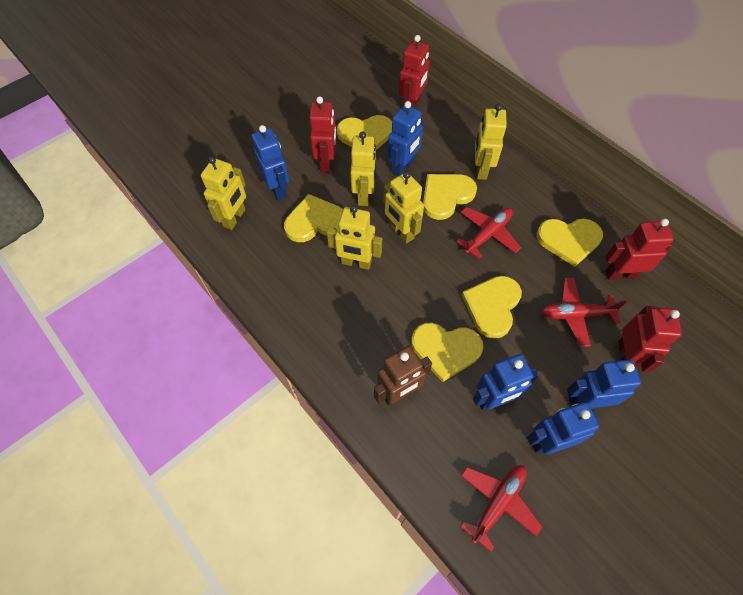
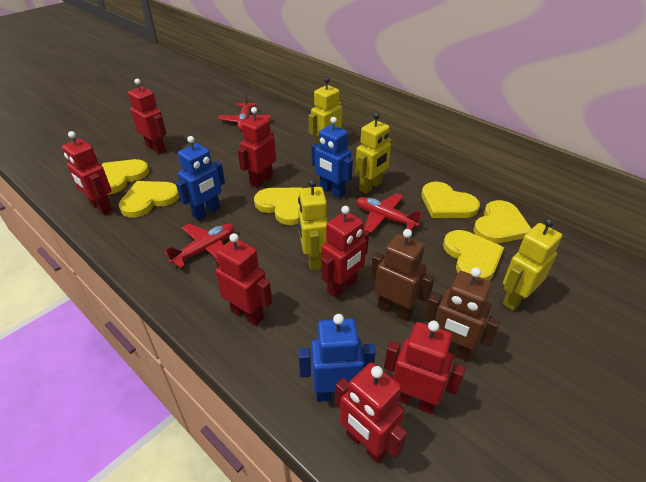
blue robot: 5 -> 3
brown robot: 1 -> 2
red robot: 4 -> 7
yellow robot: 5 -> 4

